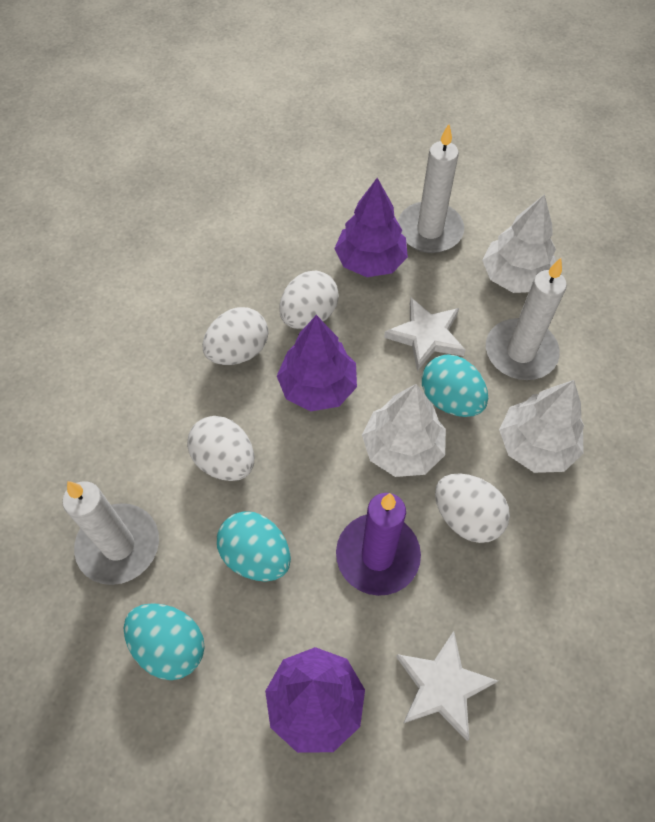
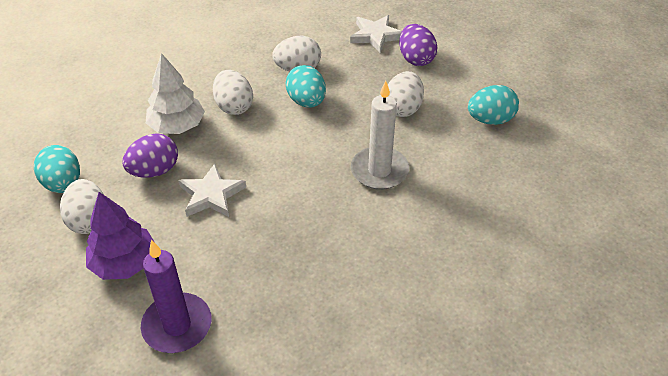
purple egg: 0 -> 2
purple tree: 3 -> 1
white candle: 3 -> 1
white tree: 3 -> 1

